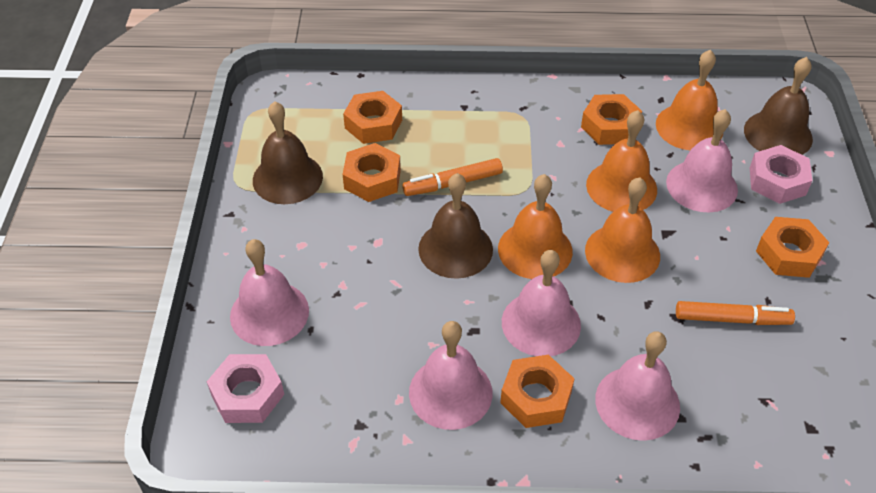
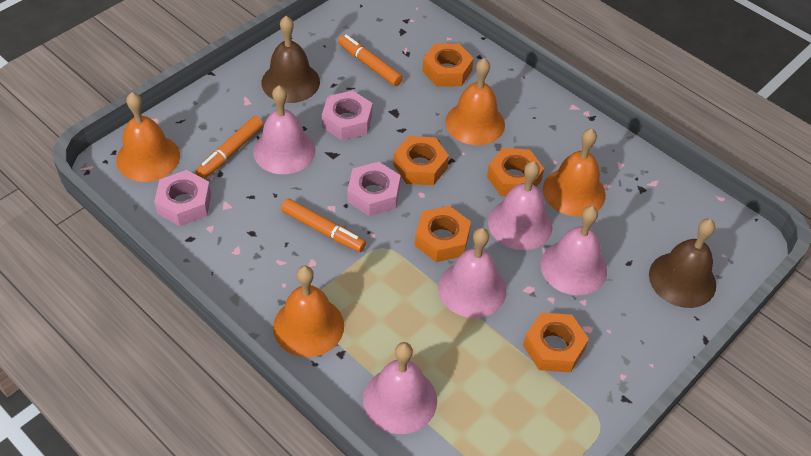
brown bell: 3 -> 2
orange marker: 2 -> 3
pink nut: 2 -> 3

